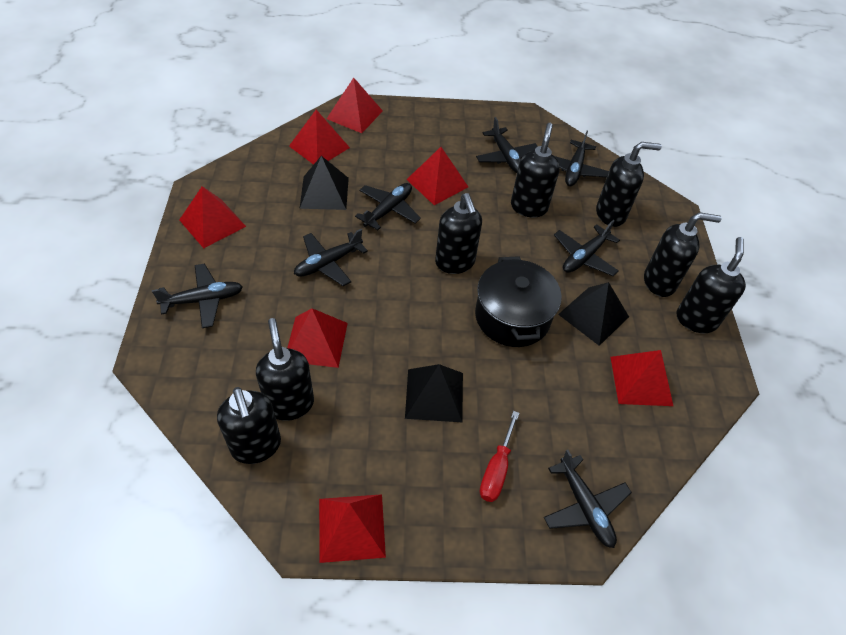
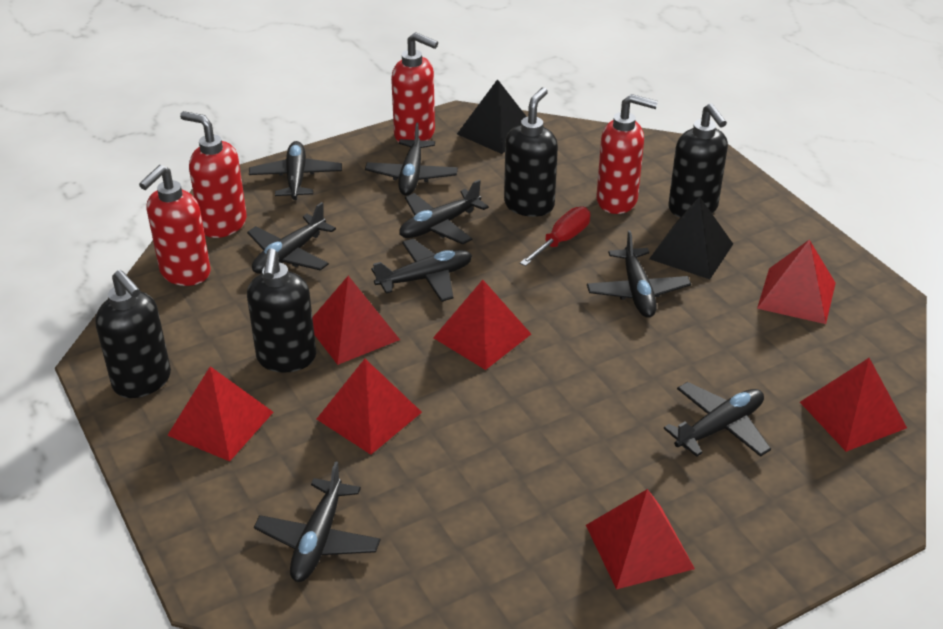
black plane: 7 -> 8
black pot: 1 -> 0
black pyramid: 3 -> 2
black soap dispenser: 7 -> 4
red soap dispenser: 0 -> 4

